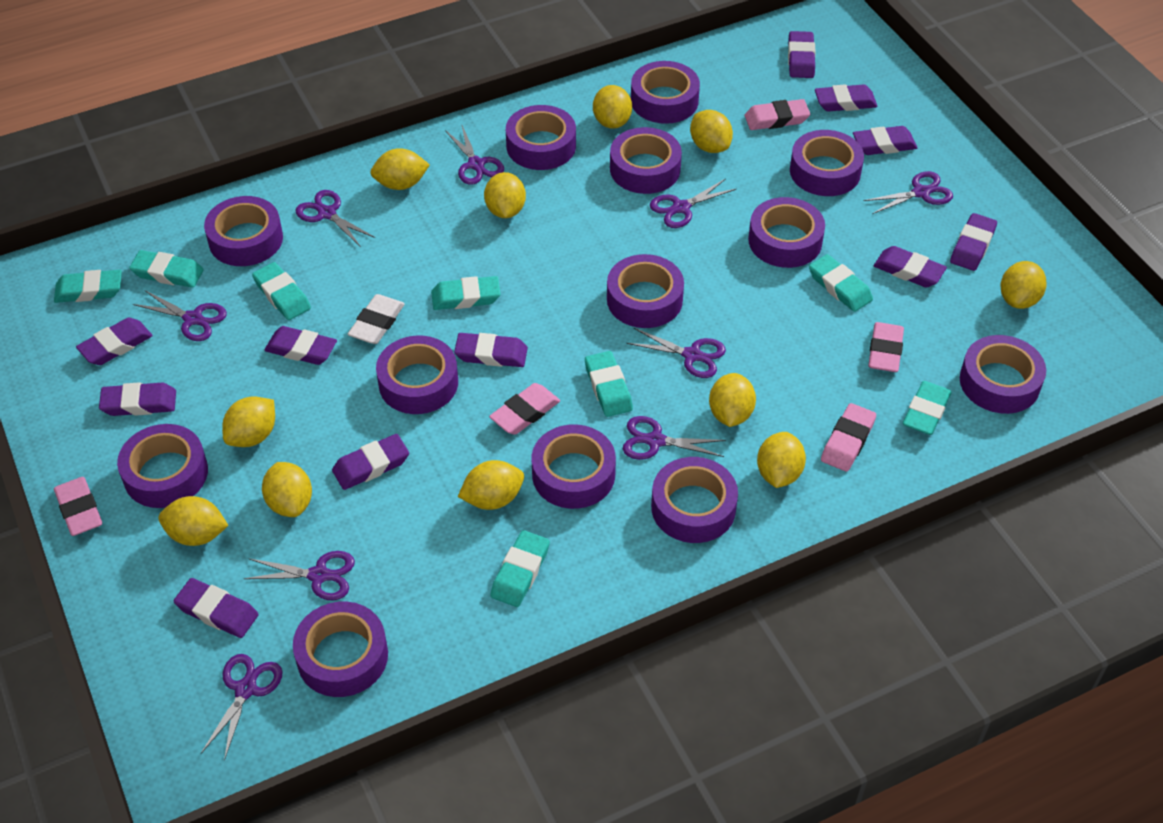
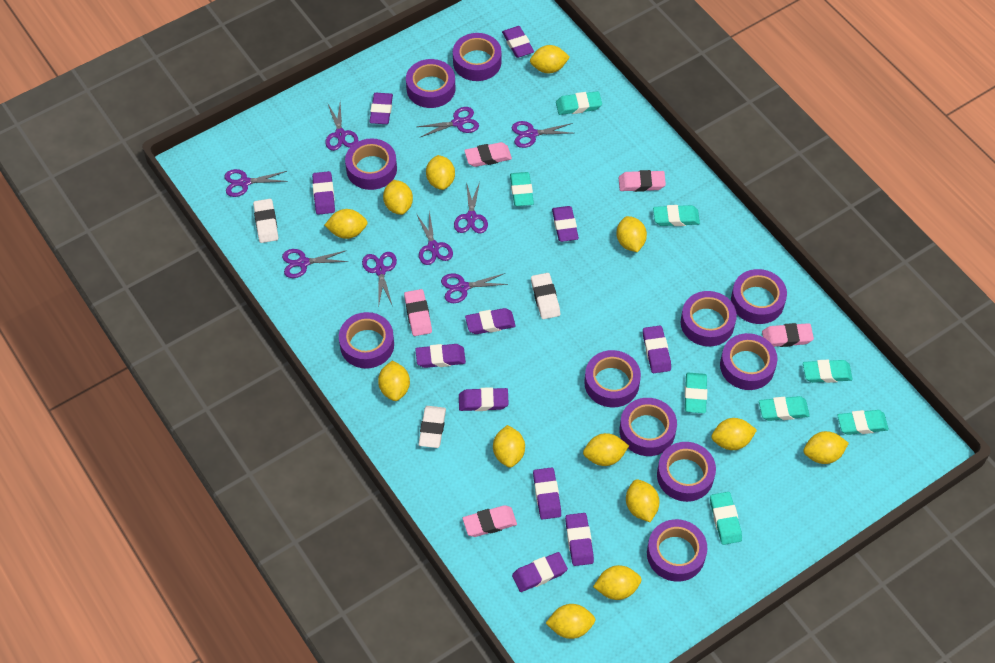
purple tape: 13 -> 11
white eraser: 1 -> 3
yellow lemon: 11 -> 13

